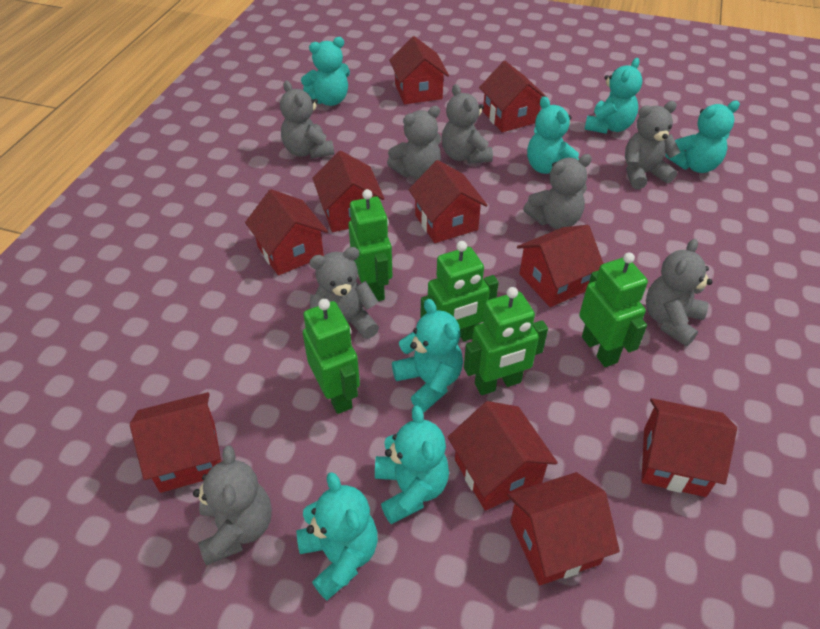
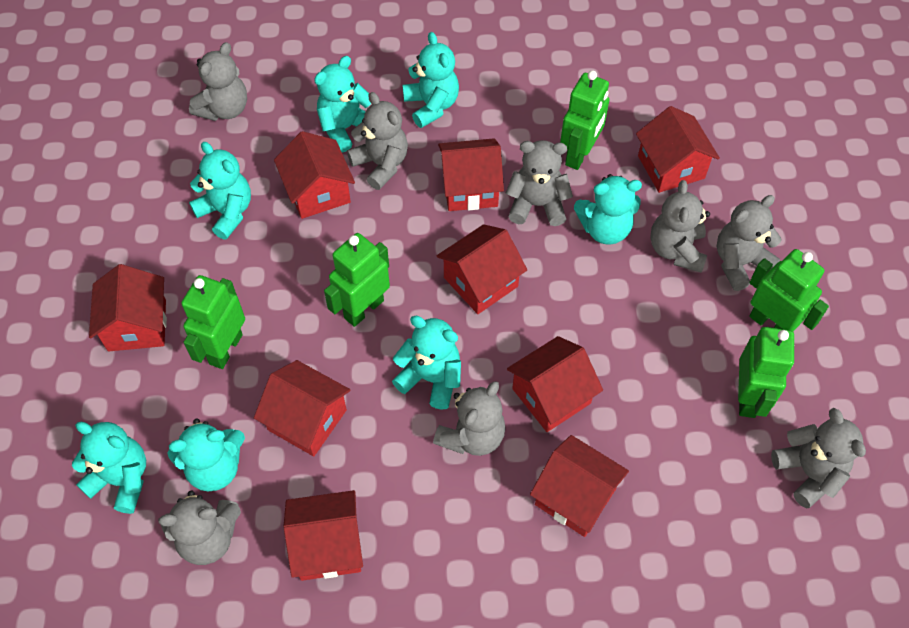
red house: 10 -> 9

